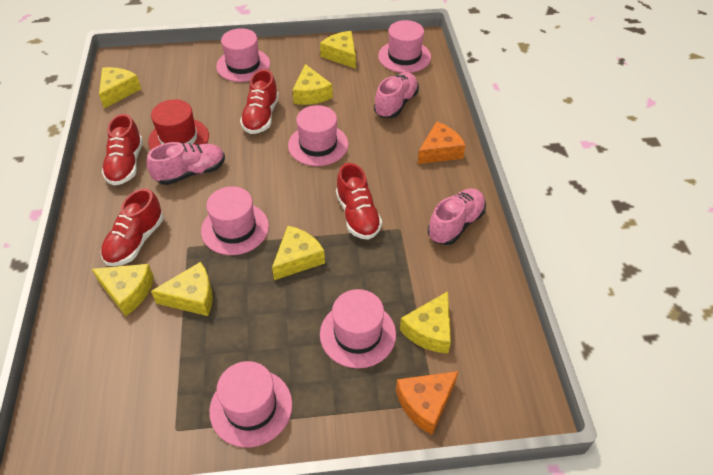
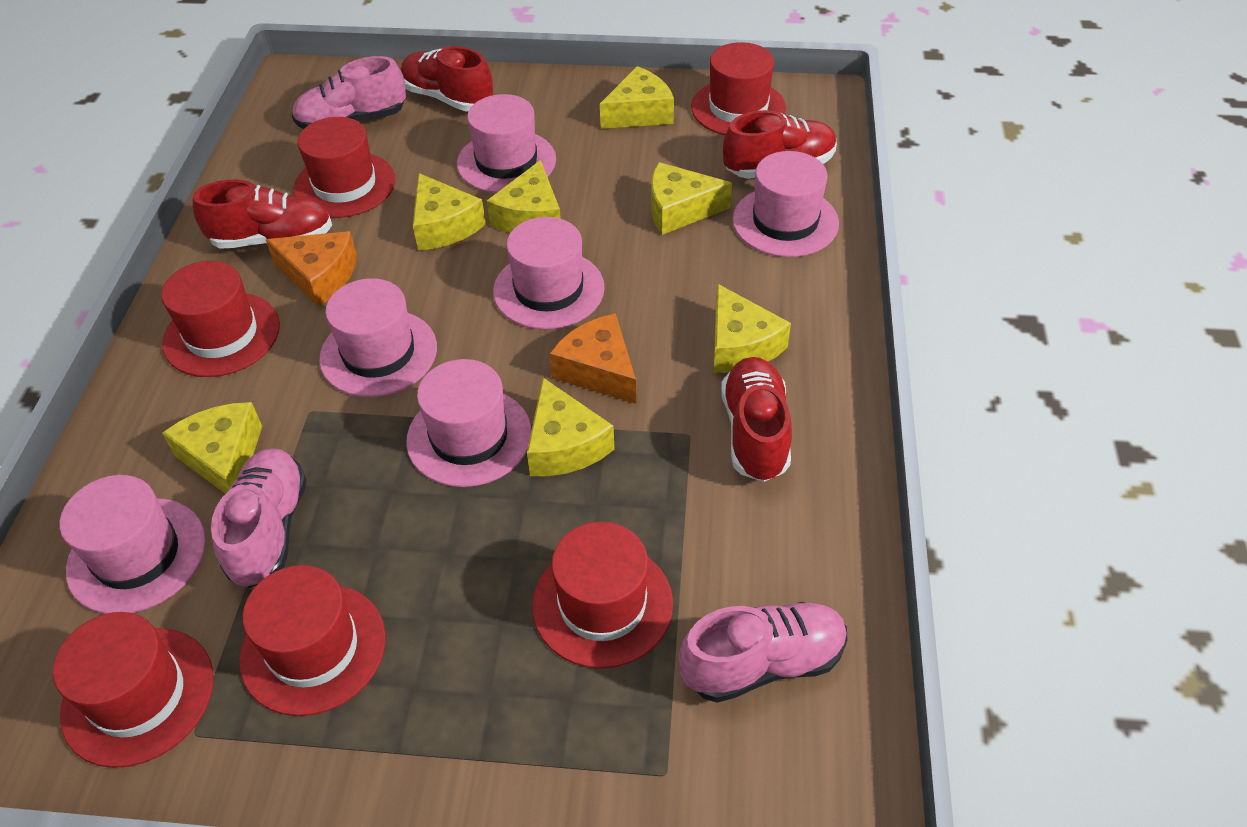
red hat: 1 -> 6

